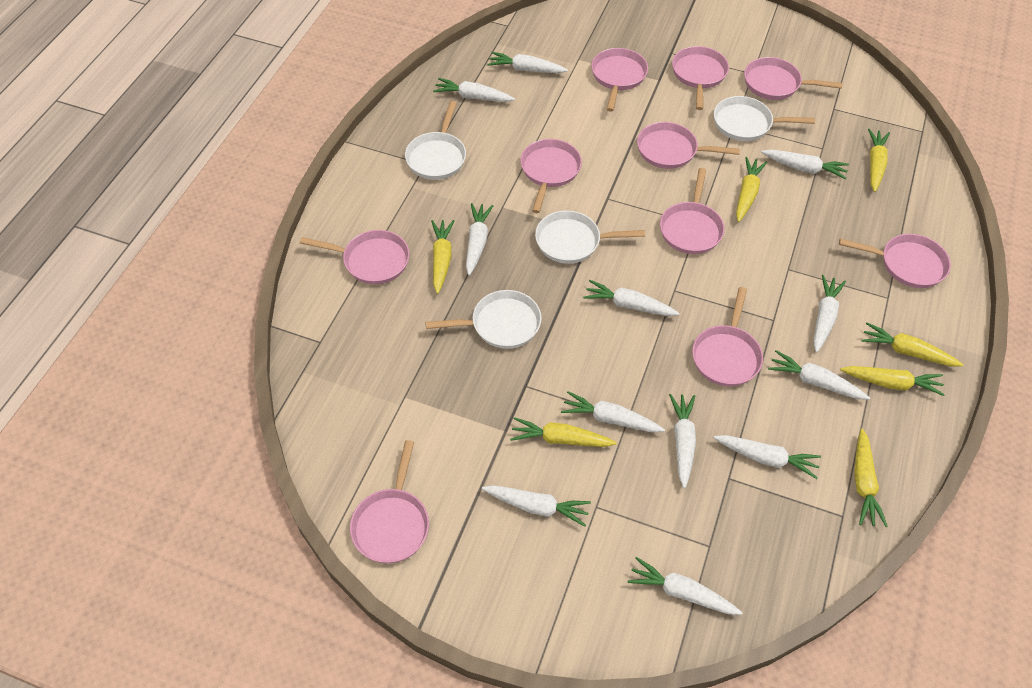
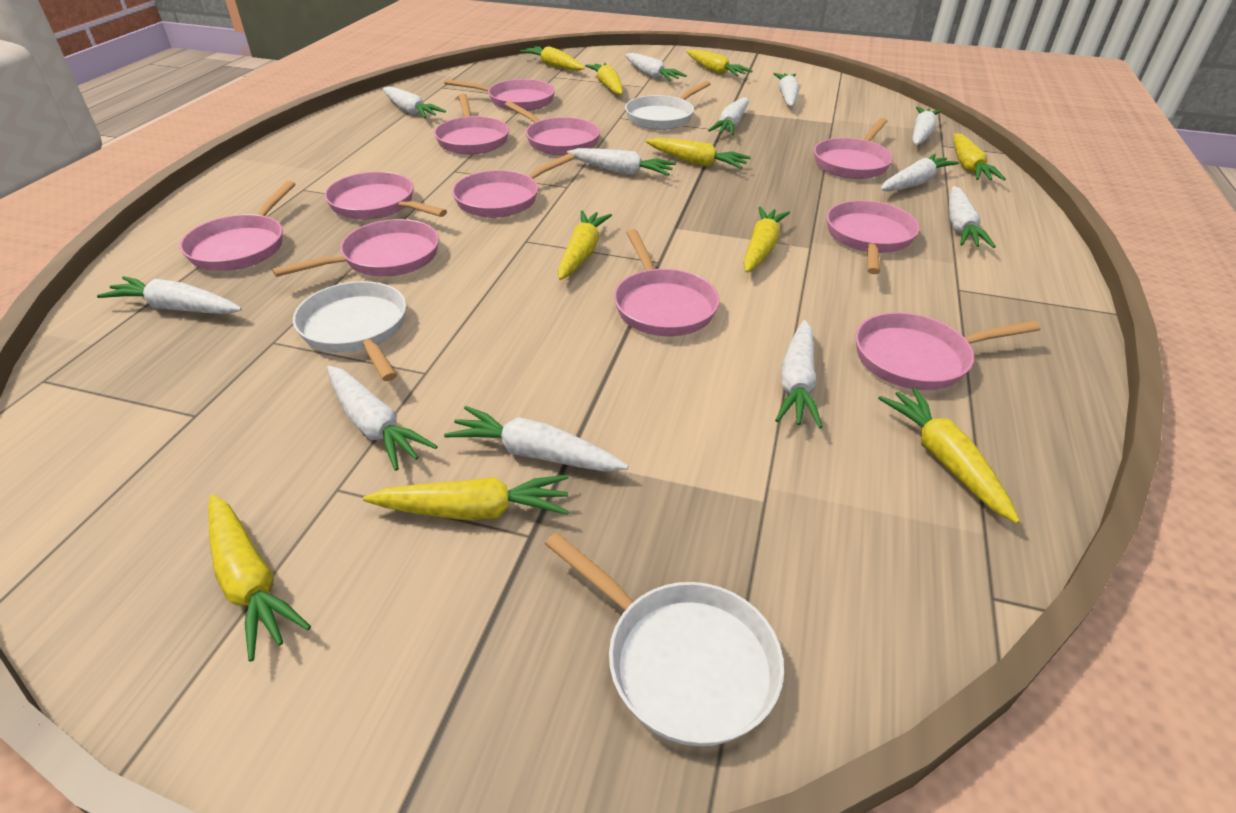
pink pan: 10 -> 11
white pan: 4 -> 3
yellow carrot: 7 -> 10

